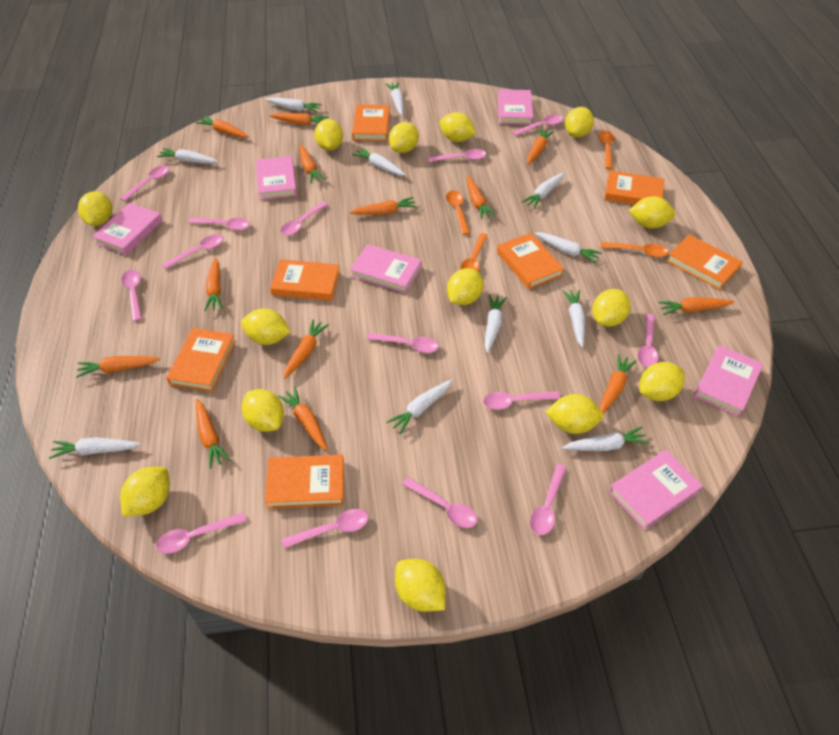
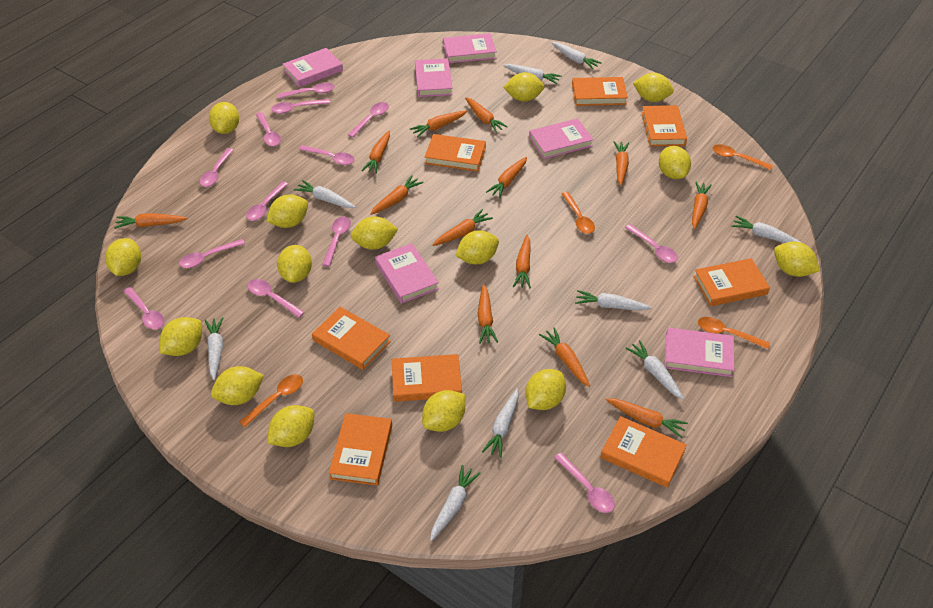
orange book: 7 -> 8
pink spoon: 14 -> 13
white carrot: 11 -> 9
yellow lemon: 14 -> 15

